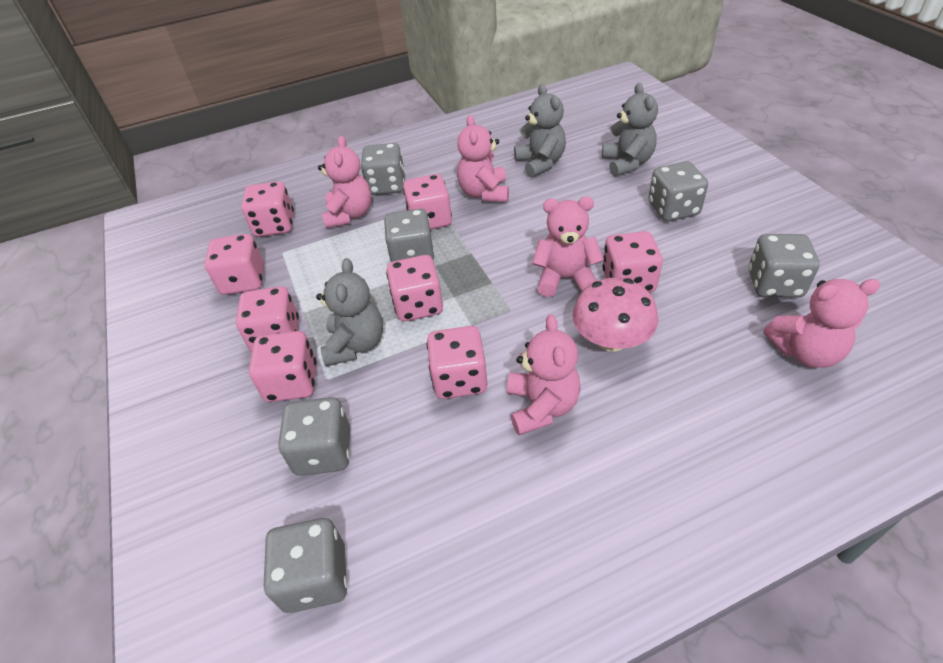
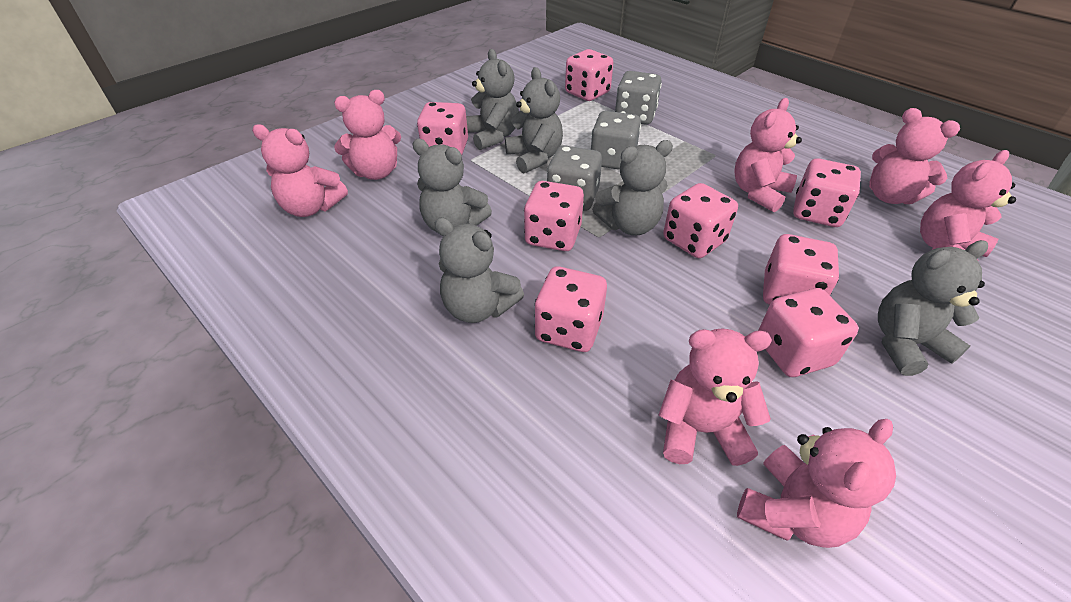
grey dice: 6 -> 3
grey teddy bear: 3 -> 6
pink mushroom: 1 -> 0
pink teddy bear: 5 -> 7

